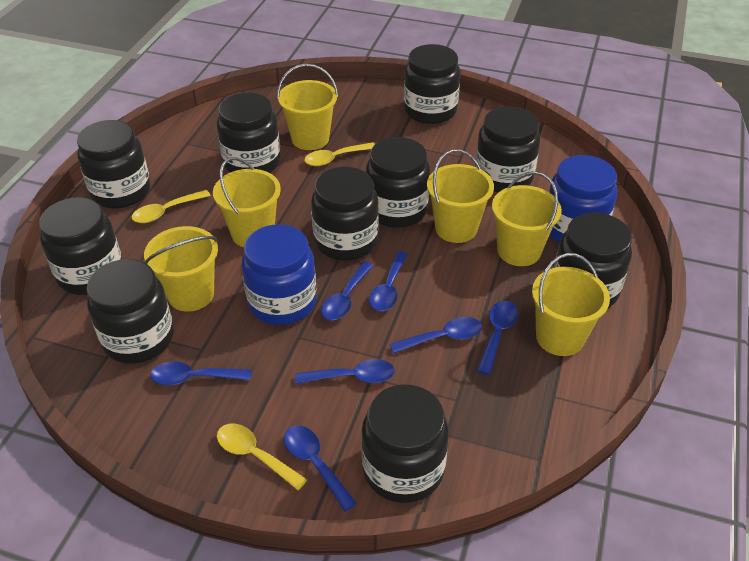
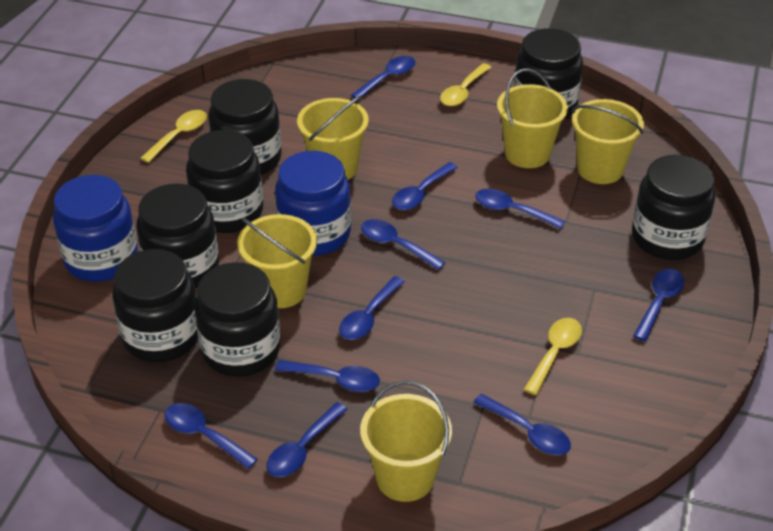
black jar: 10 -> 7
blue spoon: 7 -> 10
yellow bucket: 6 -> 5

